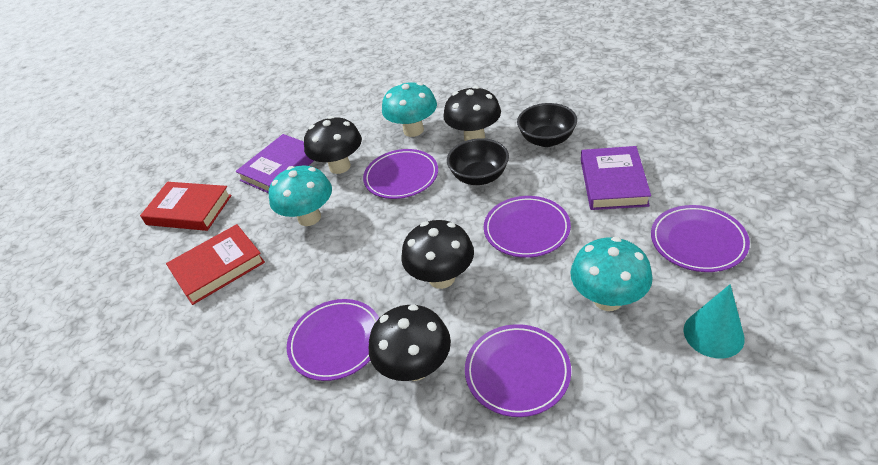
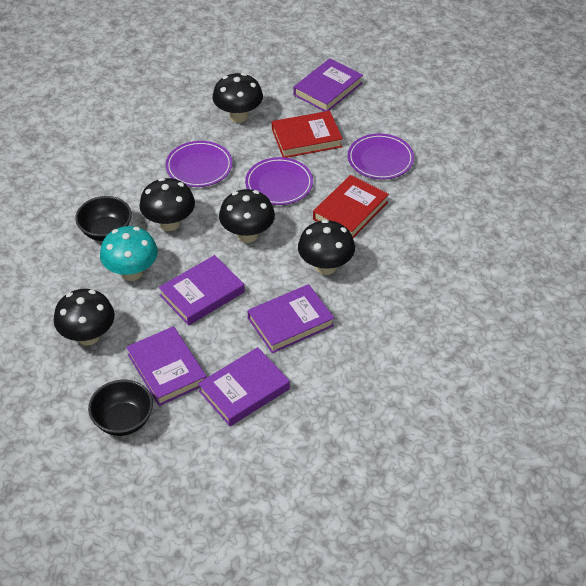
black mushroom: 4 -> 5
purple book: 2 -> 5
purple plate: 5 -> 3
turquoise cone: 1 -> 0
turquoise mushroom: 3 -> 1

